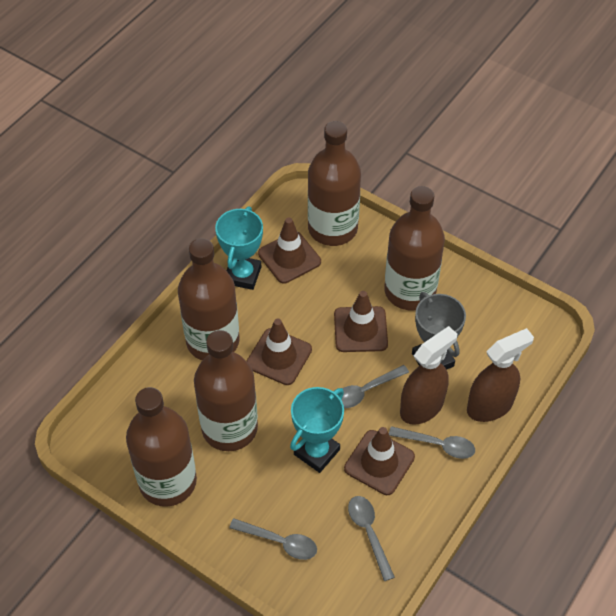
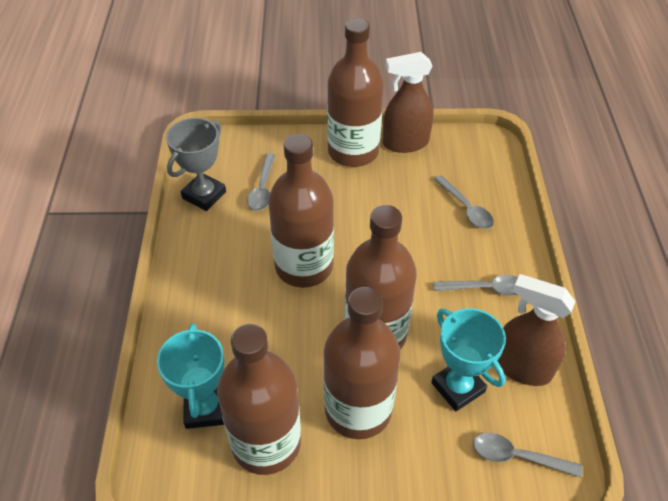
brown traffic cone: 4 -> 0

